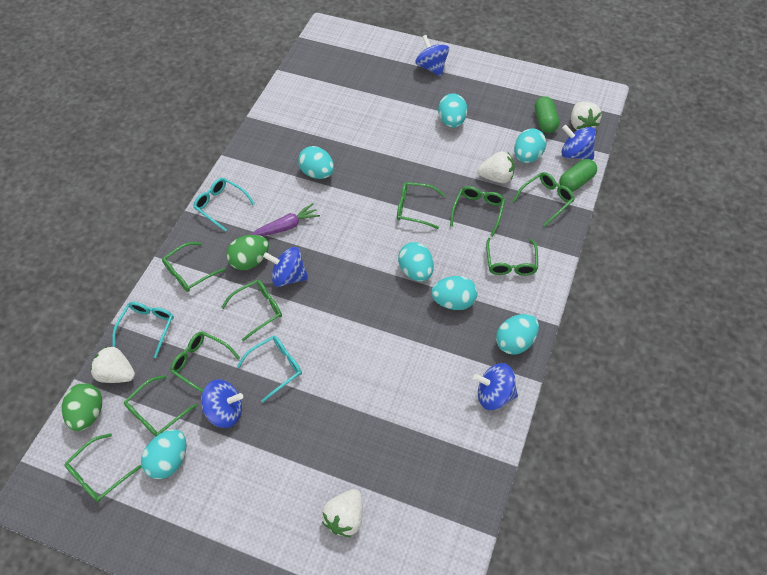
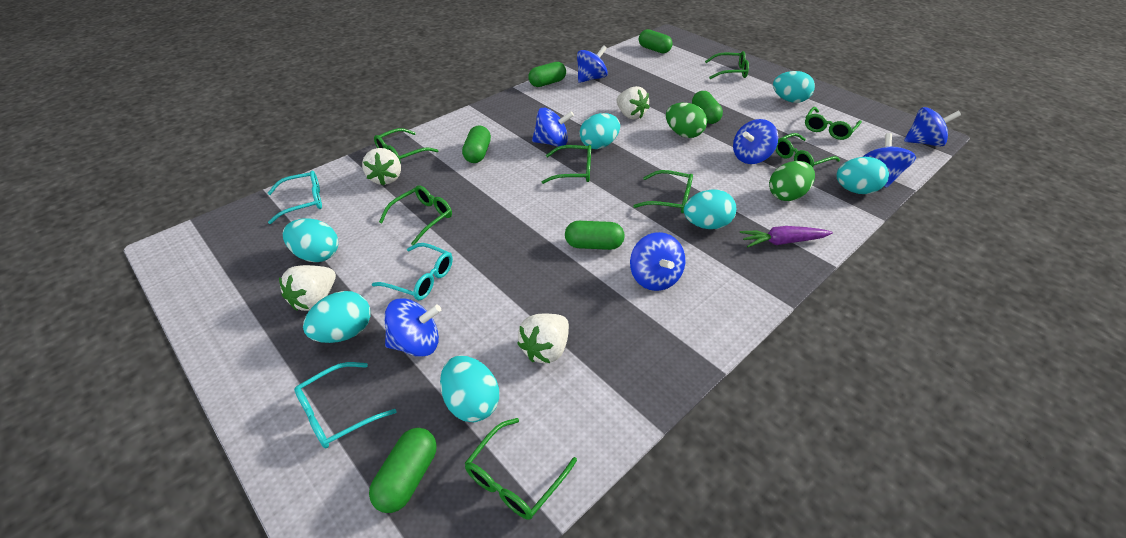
blue spinning top: 5 -> 7
green capsule: 2 -> 6
green glasses: 9 -> 8

